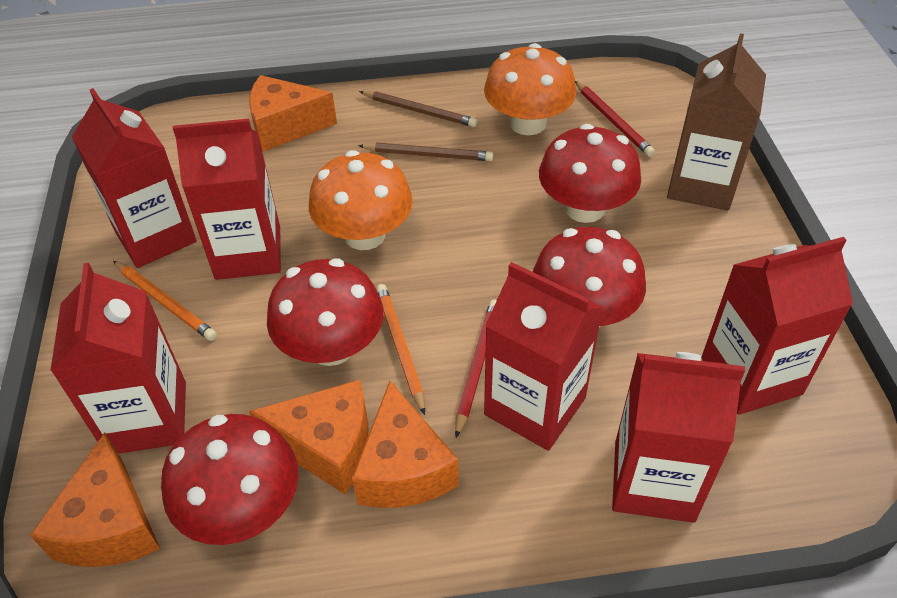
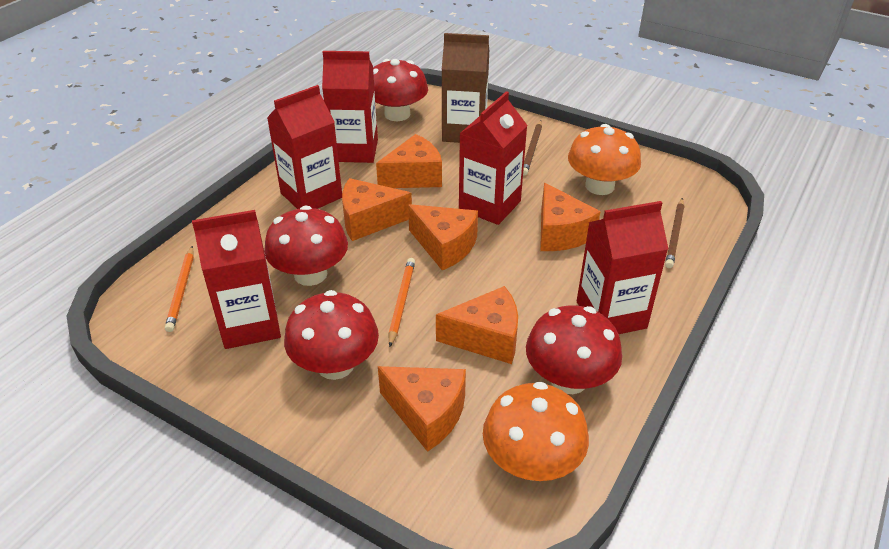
orange cheese: 4 -> 6
red carton: 6 -> 5
red pencil: 2 -> 0

